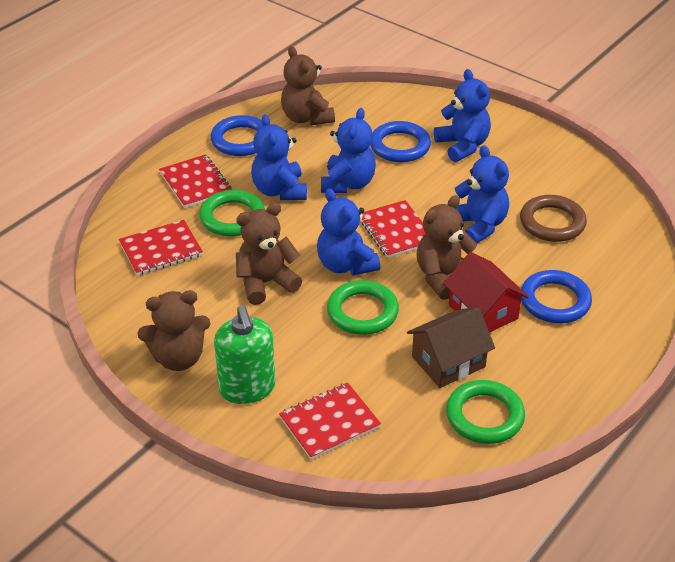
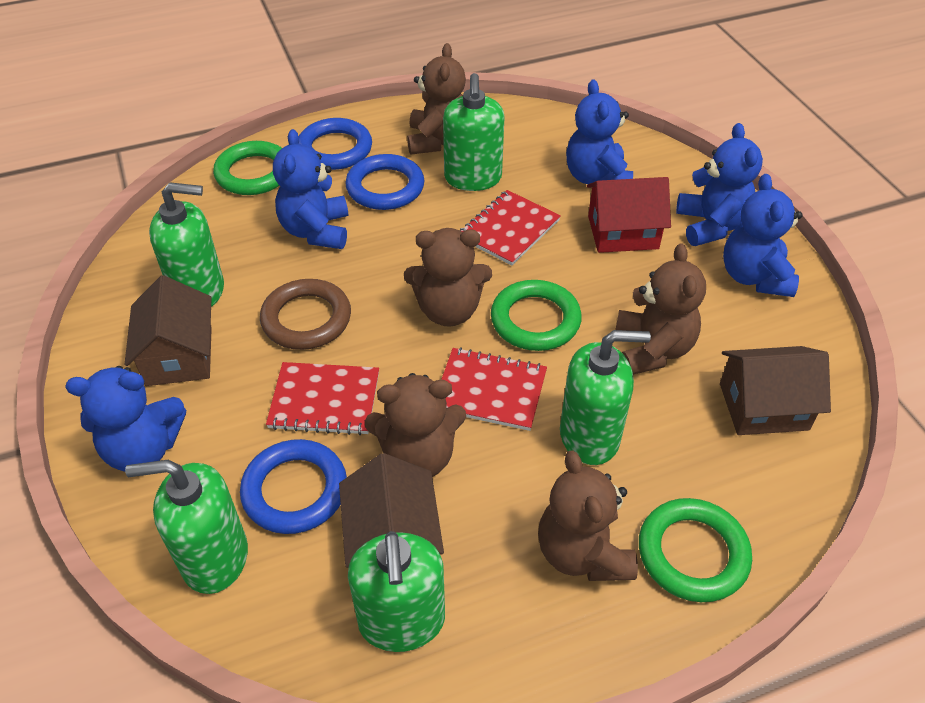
brown house: 1 -> 3
brown teddy bear: 4 -> 5
green soap dispenser: 1 -> 5
red notebook: 4 -> 3

